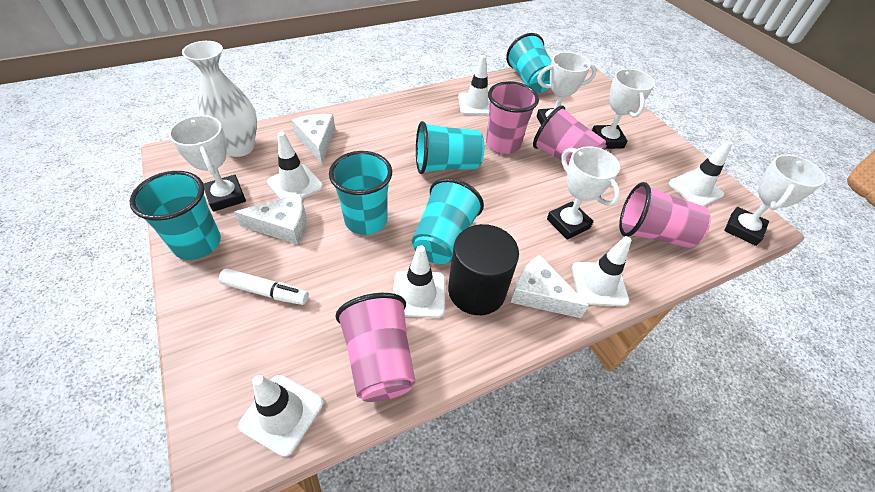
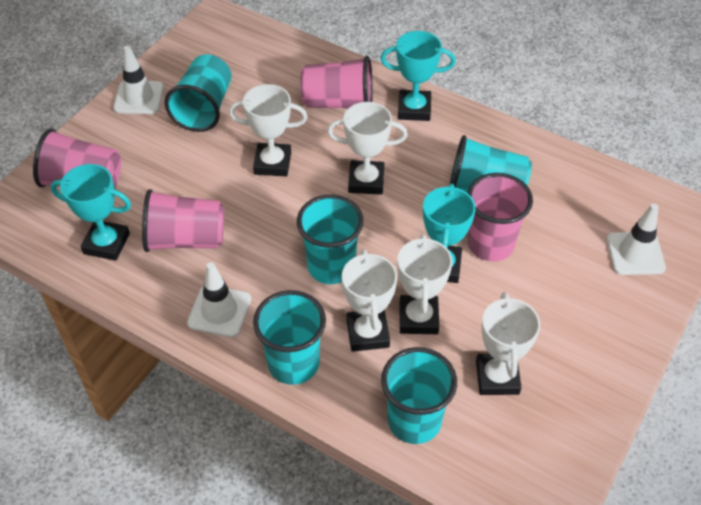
black cylinder: 1 -> 0
turquoise trophy: 0 -> 3
white cheese: 3 -> 0
white marker: 1 -> 0
white traffic cone: 6 -> 3
white vase: 1 -> 0

